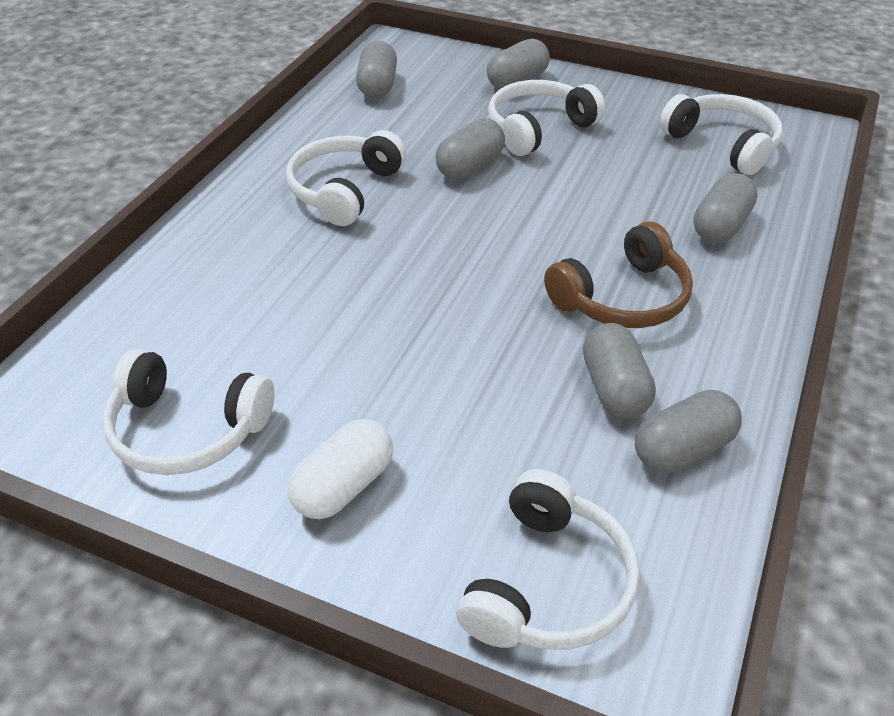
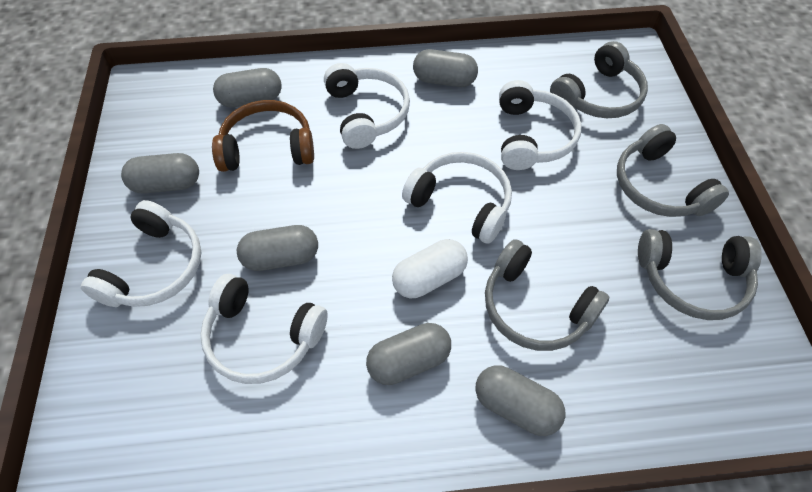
grey headphones: 0 -> 4

